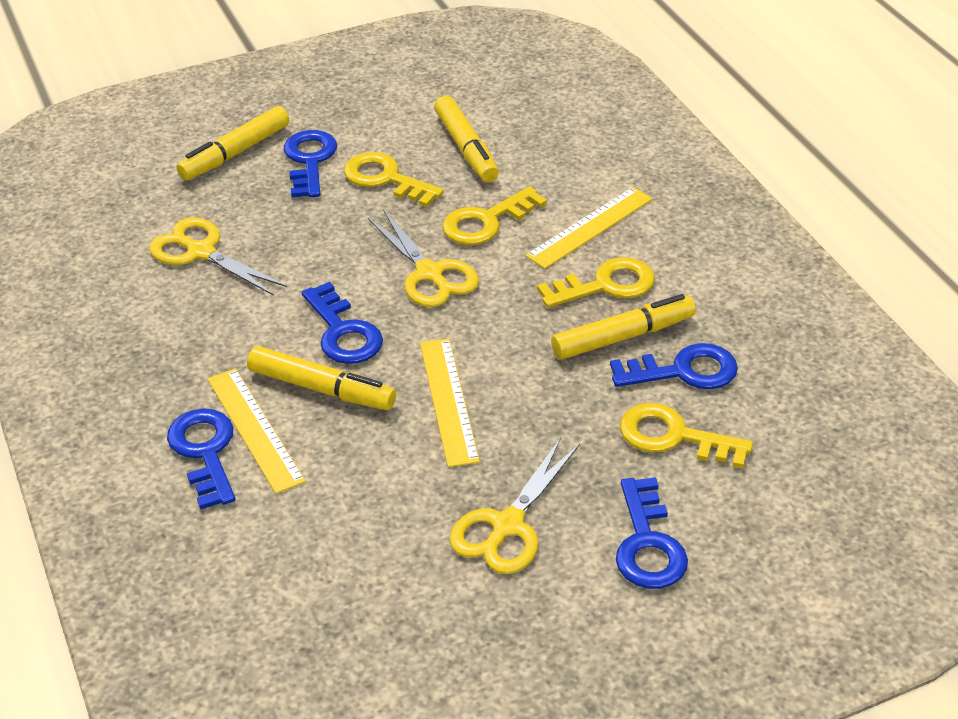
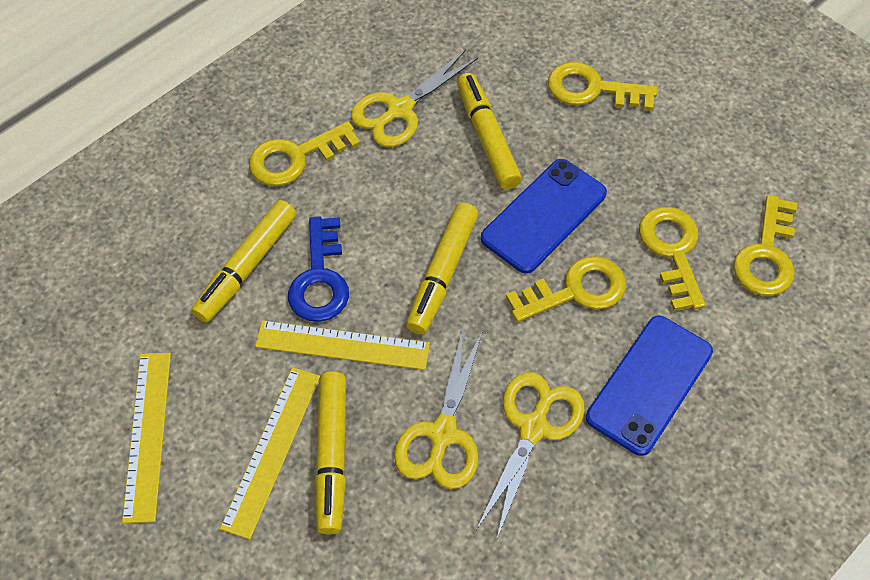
blue key: 5 -> 1
blue phone: 0 -> 2
yellow key: 4 -> 5

